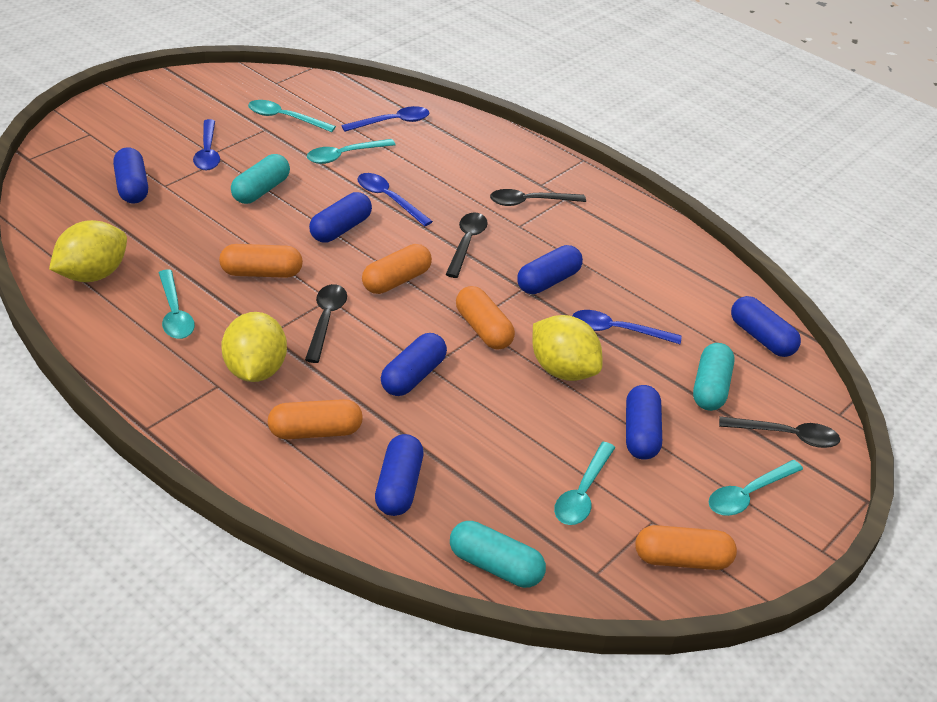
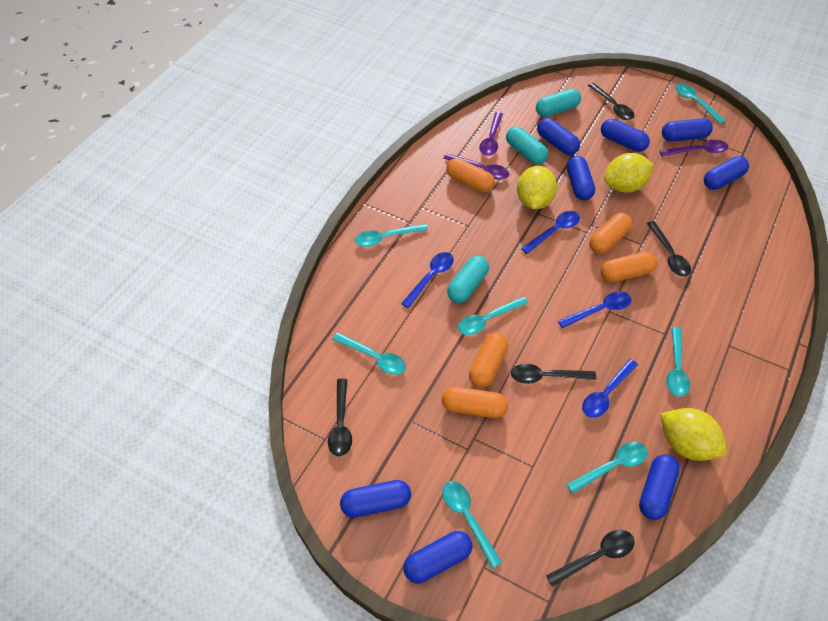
black spoon: 4 -> 5
blue capsule: 7 -> 8
purple spoon: 0 -> 3
turquoise spoon: 5 -> 7

